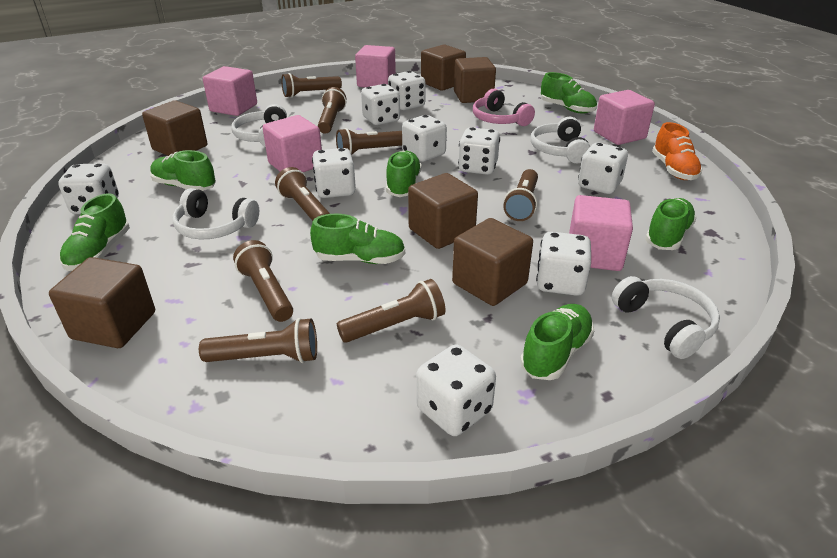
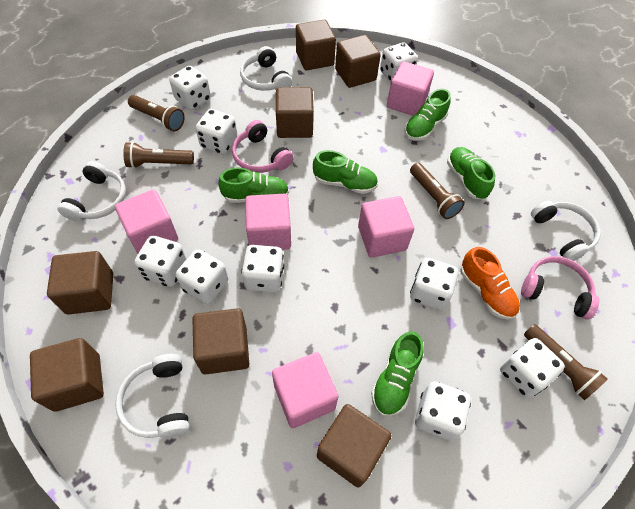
brown cube: 6 -> 7
brown flashlight: 8 -> 4
green shoe: 7 -> 5
pink headphones: 1 -> 2

